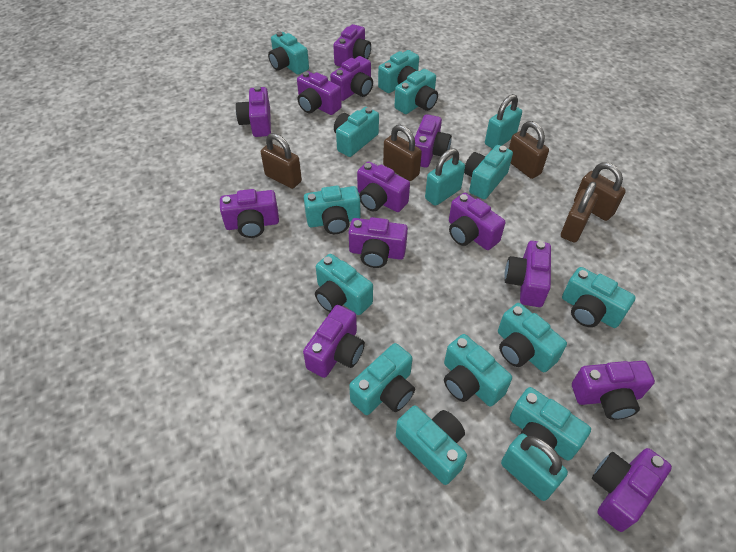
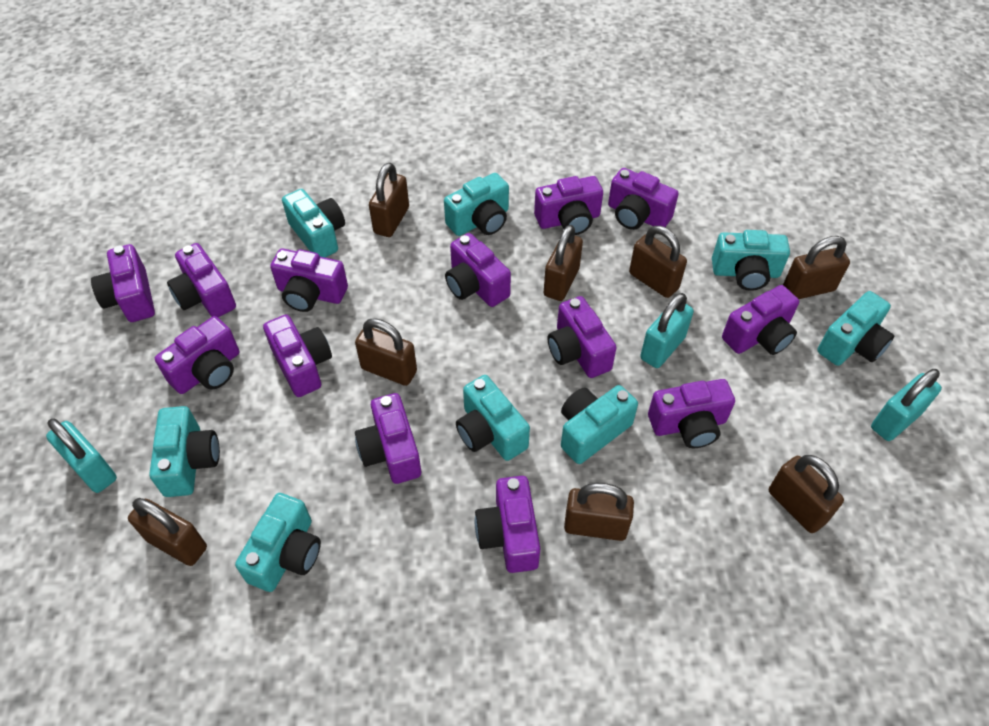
brown padlock: 5 -> 8
turquoise camera: 13 -> 8

